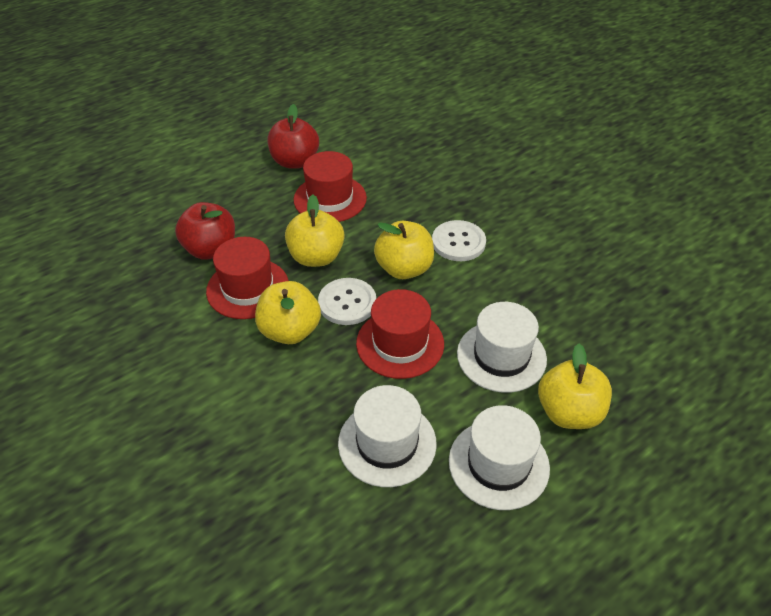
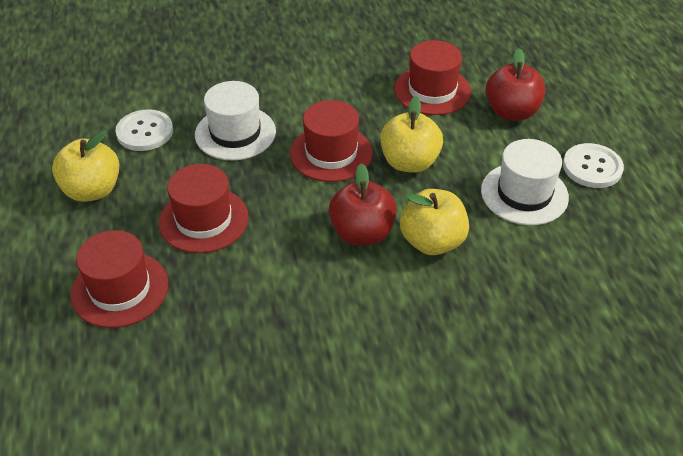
red hat: 3 -> 4
white hat: 3 -> 2
yellow apple: 4 -> 3

